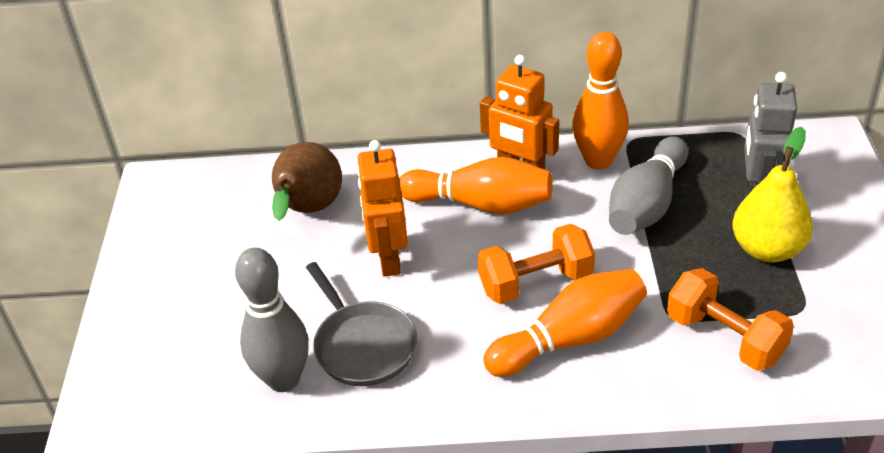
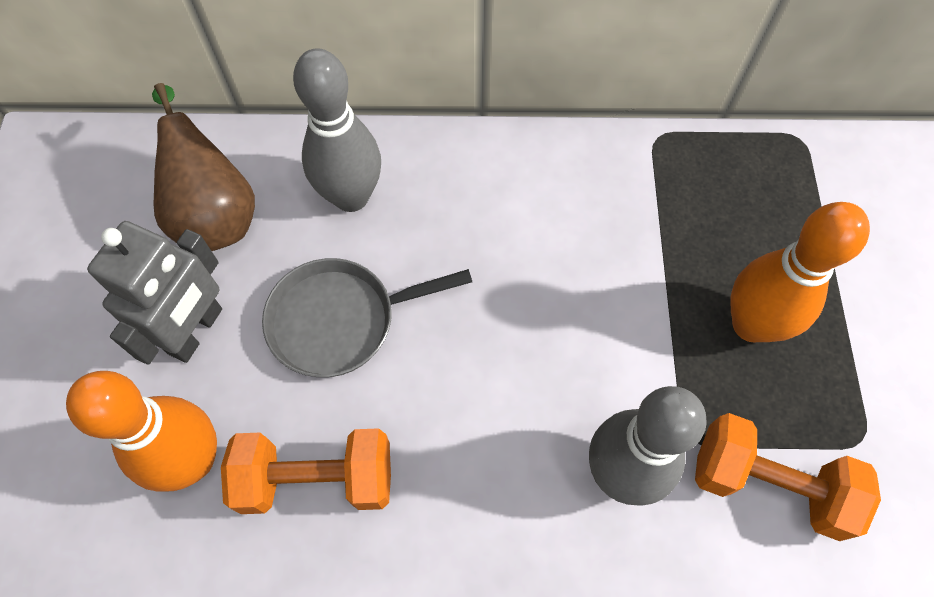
orange bowling pin: 3 -> 2
orange robot: 2 -> 0
yellow pear: 1 -> 0

